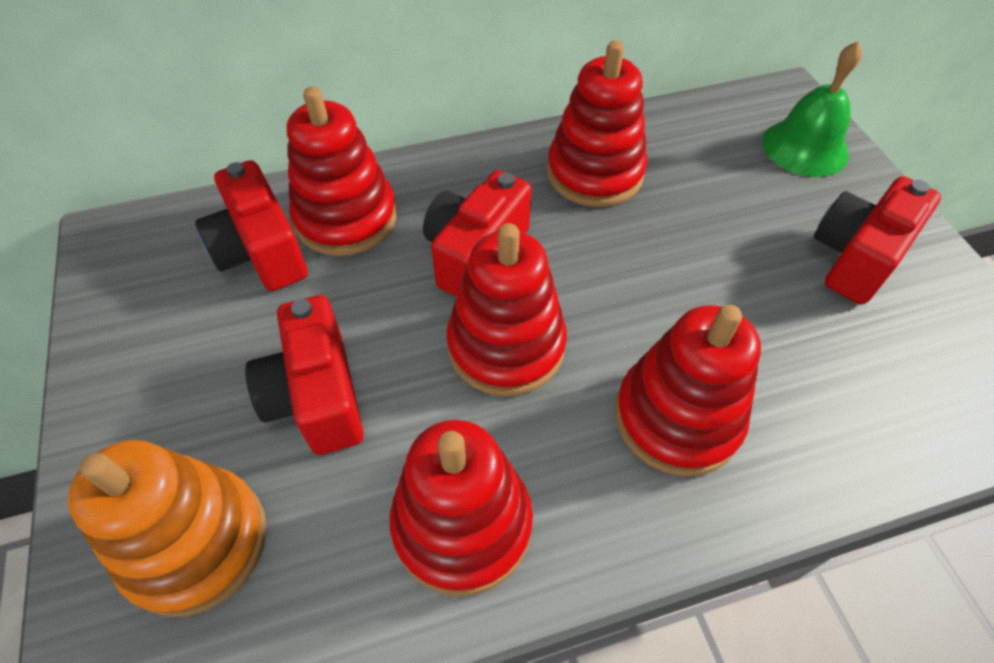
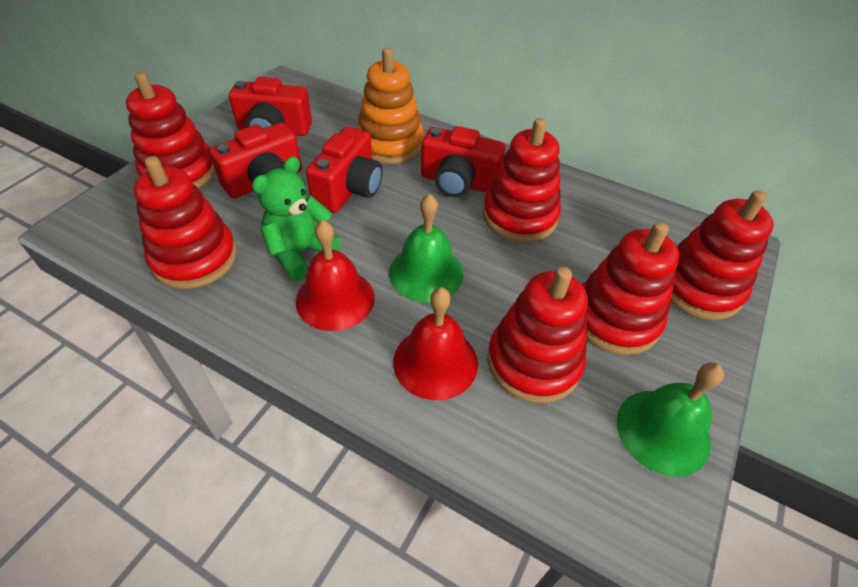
green bell: 1 -> 2
green teddy bear: 0 -> 1
red bell: 0 -> 2
red stacking toy: 5 -> 6

